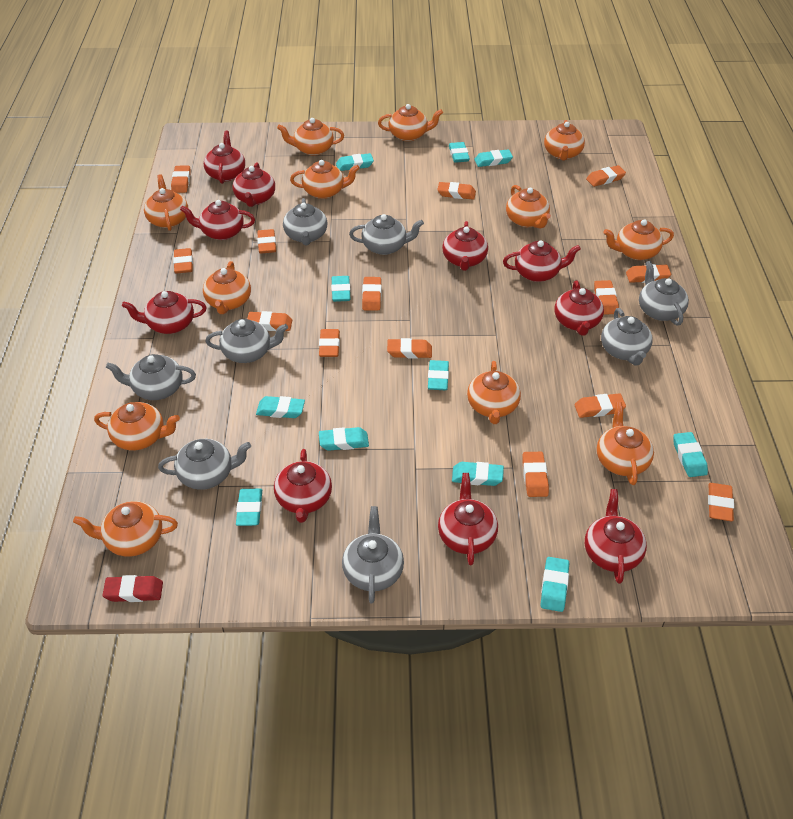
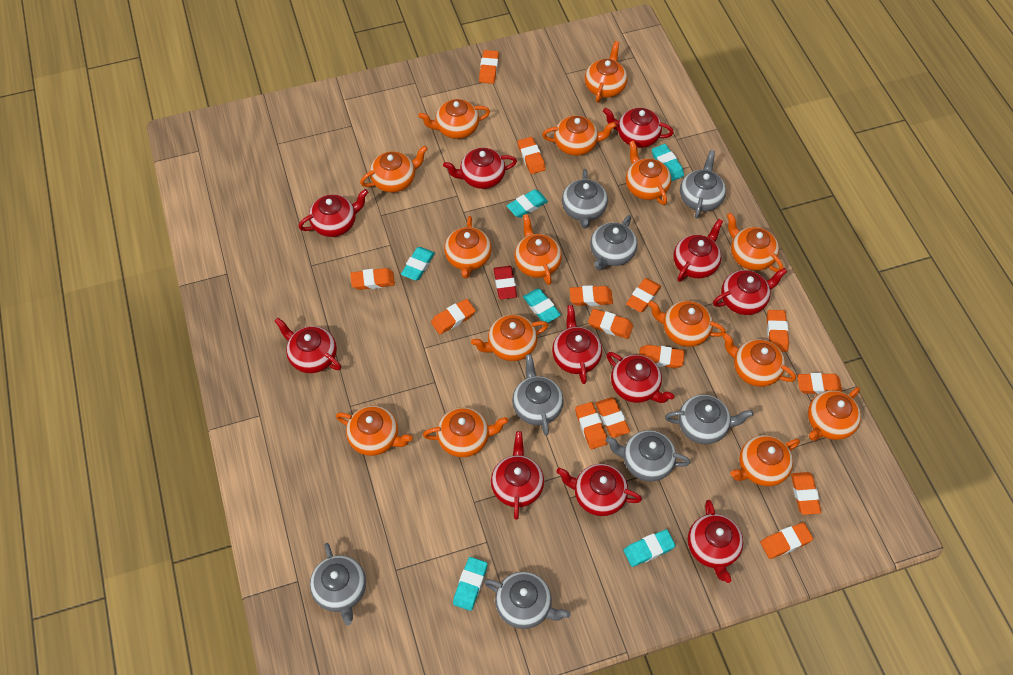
orange teapot: 12 -> 15
red teapot: 10 -> 11
turquoise eraser: 11 -> 6

